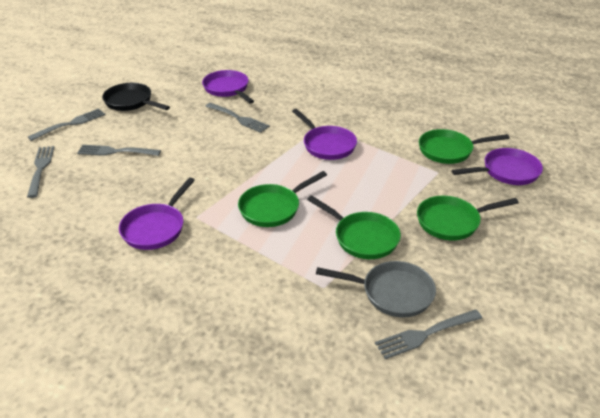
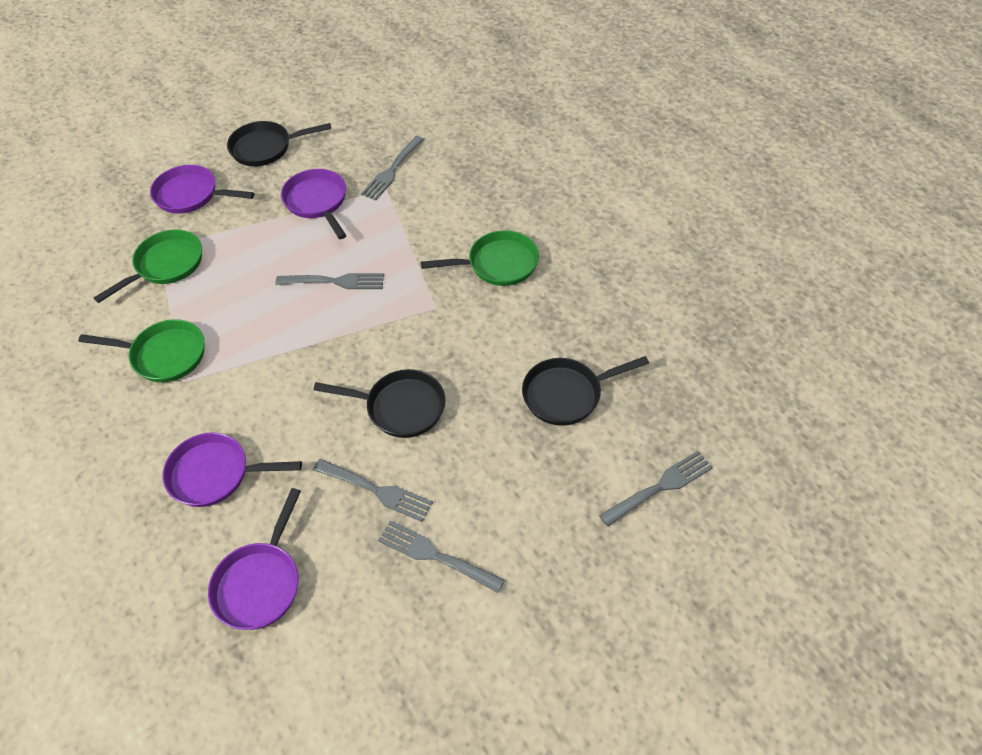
black pan: 1 -> 3
green pan: 4 -> 3
grey pan: 1 -> 0

